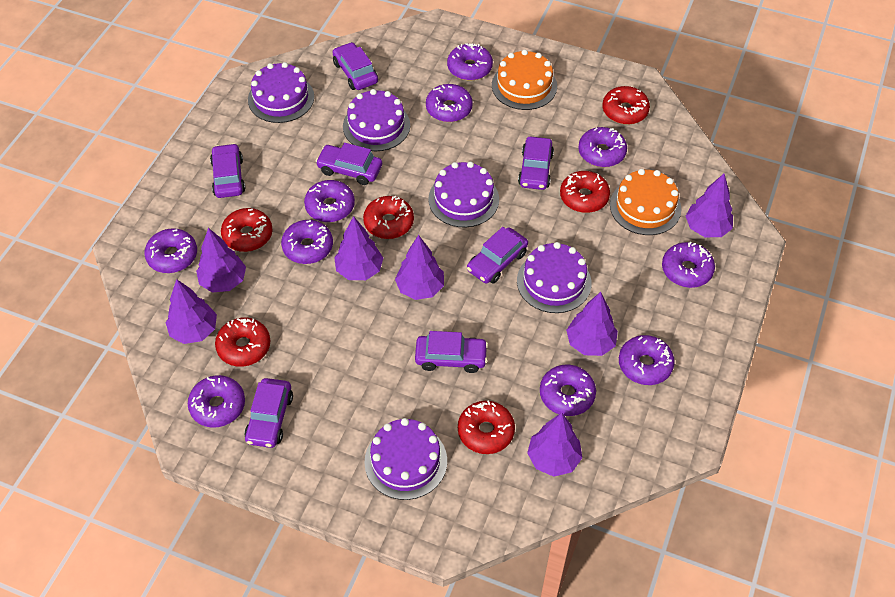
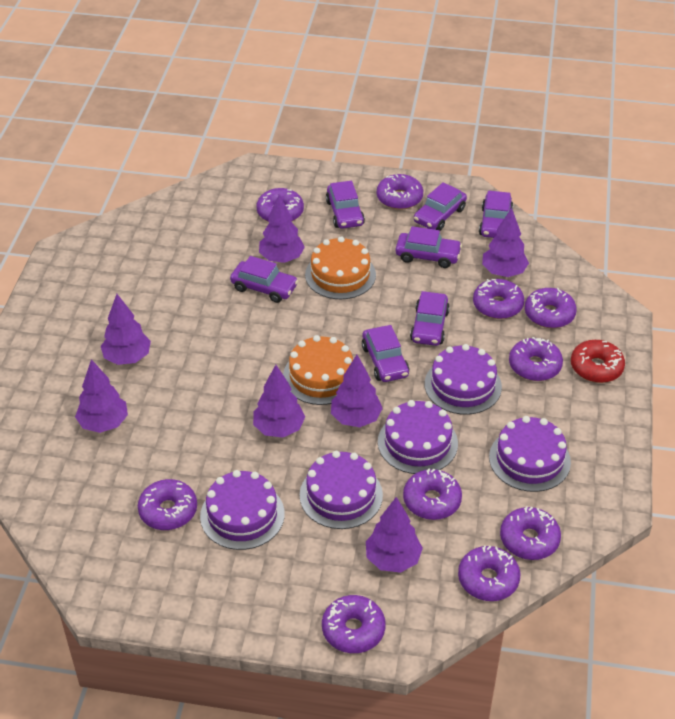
red donut: 6 -> 1

